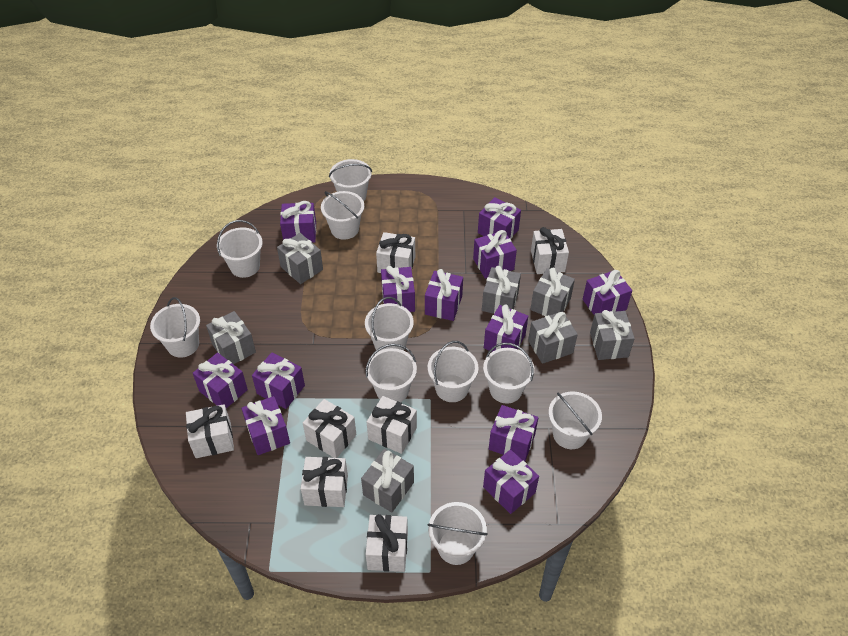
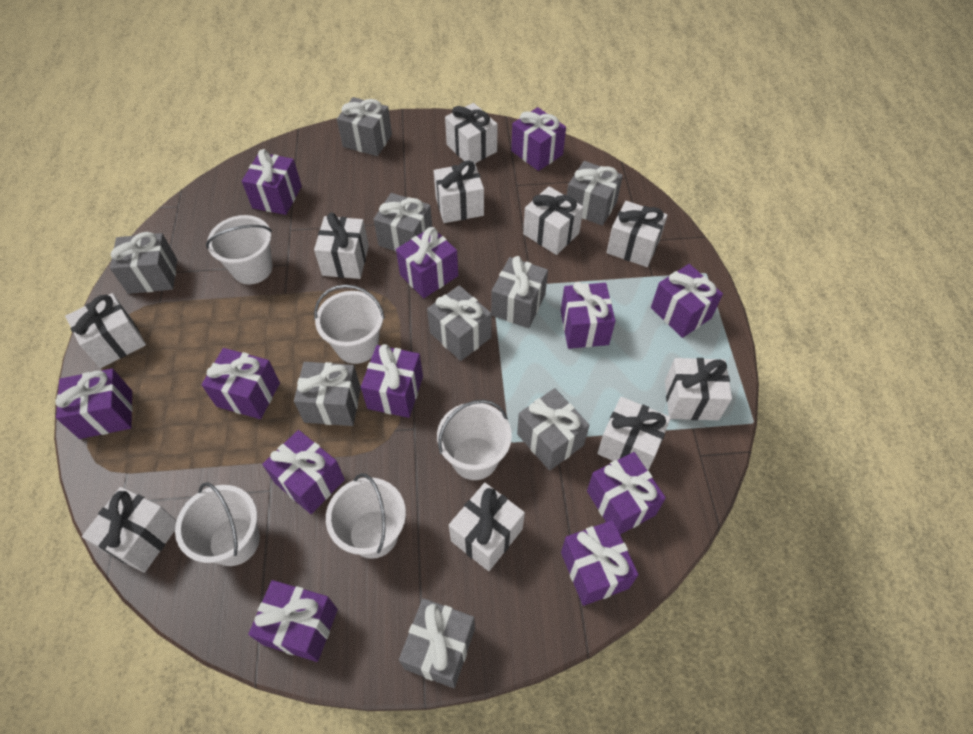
grey gift: 7 -> 9
white bucket: 10 -> 5
white gift: 7 -> 10

